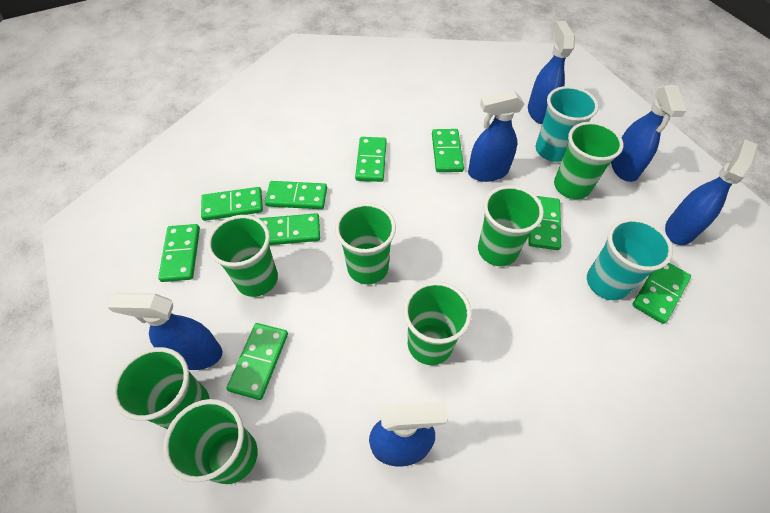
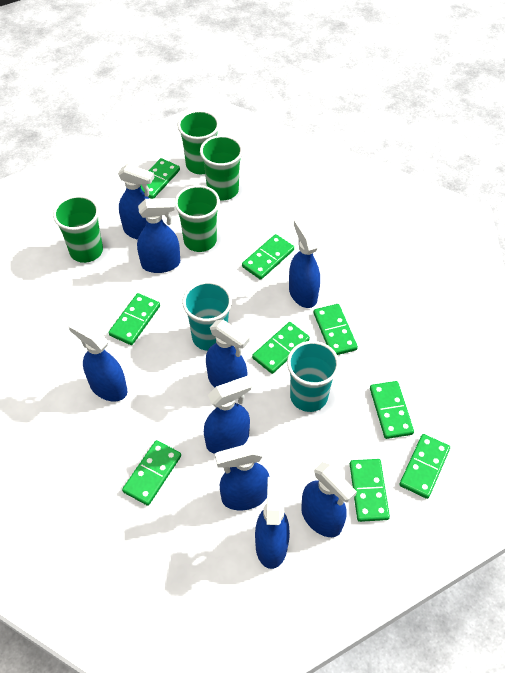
blue spray bottle: 6 -> 9
green cup: 7 -> 4

